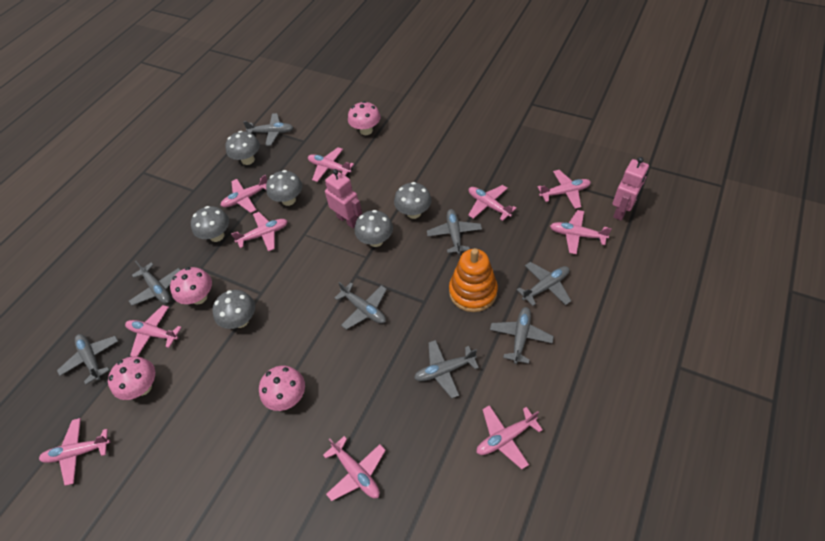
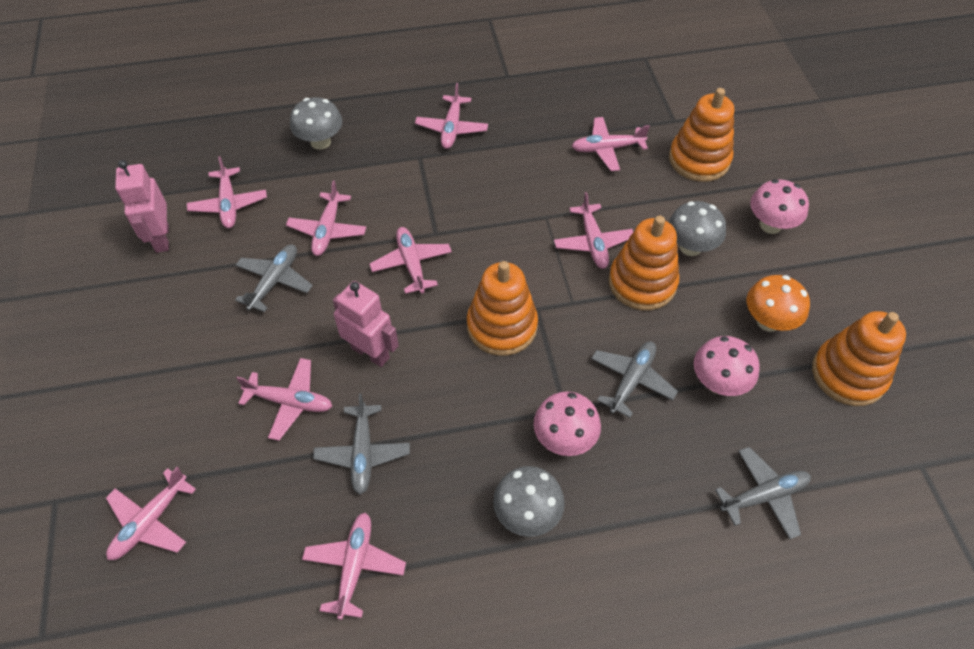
grey mushroom: 6 -> 3
grey plane: 8 -> 4
orange mushroom: 0 -> 1
orange stacking toy: 1 -> 4
pink mushroom: 4 -> 3
pink plane: 10 -> 9

